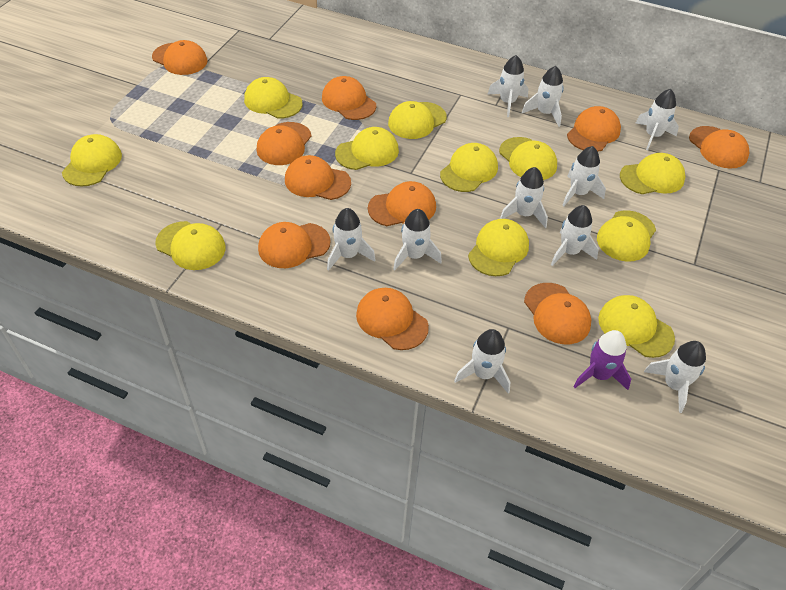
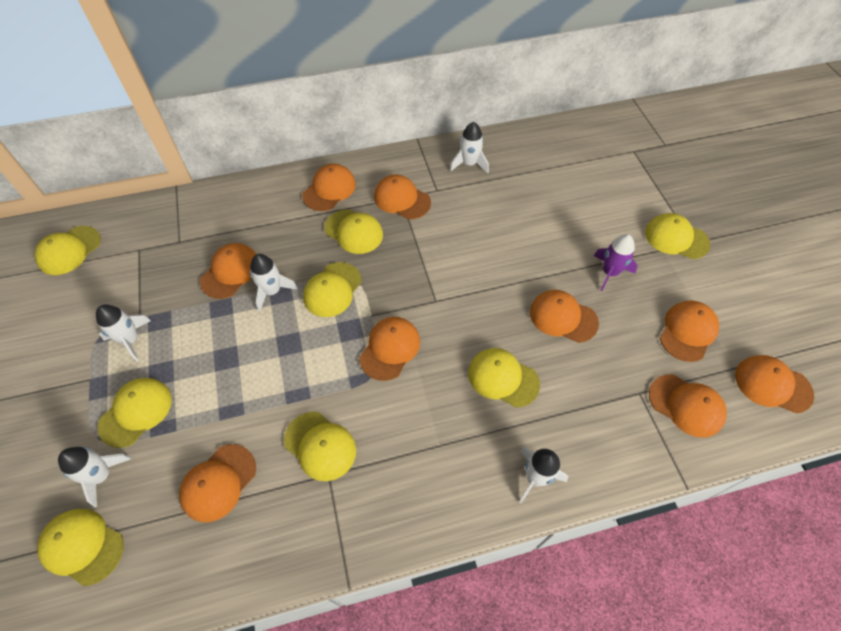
orange cap: 10 -> 9
white rocket: 10 -> 5
yellow cap: 11 -> 8

